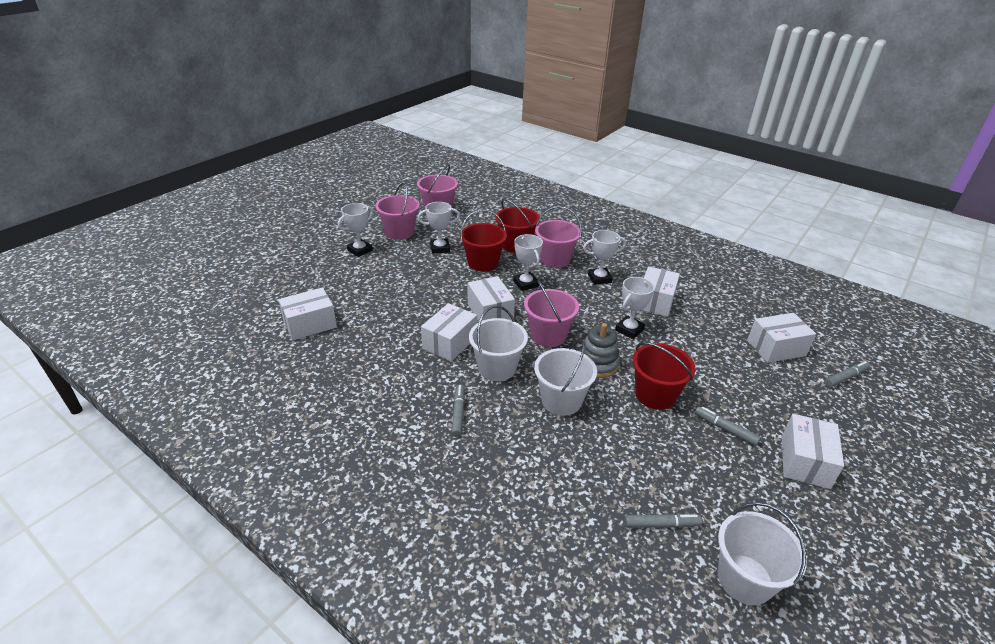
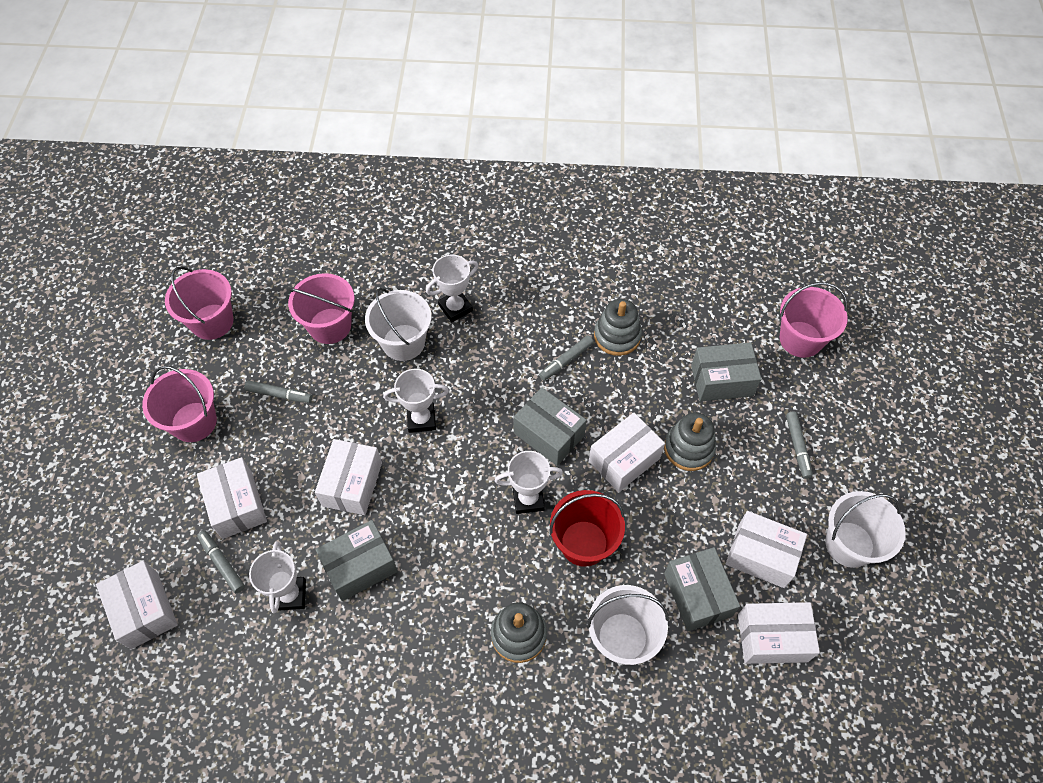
grey box: 0 -> 4
grey stacking toy: 1 -> 3
red bucket: 3 -> 1
white trophy: 5 -> 4

